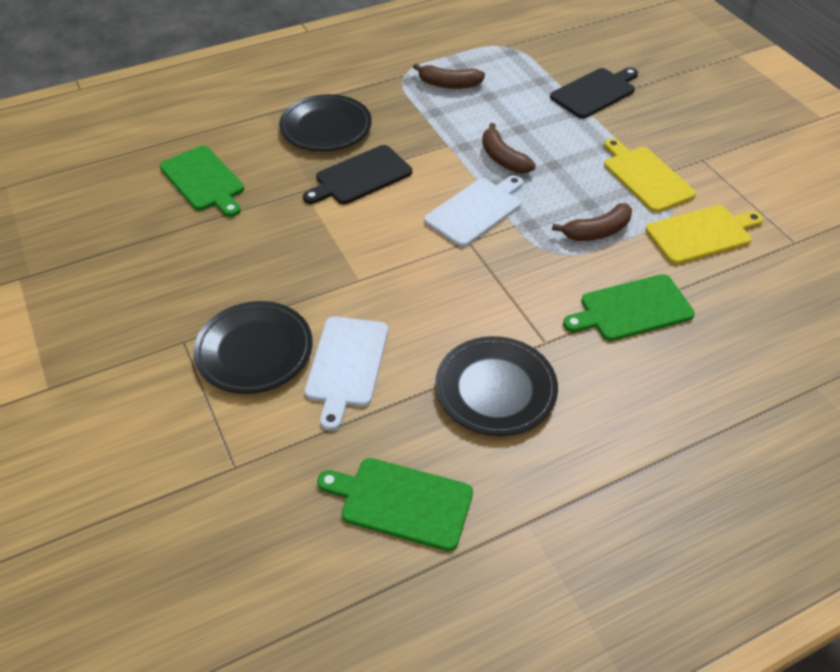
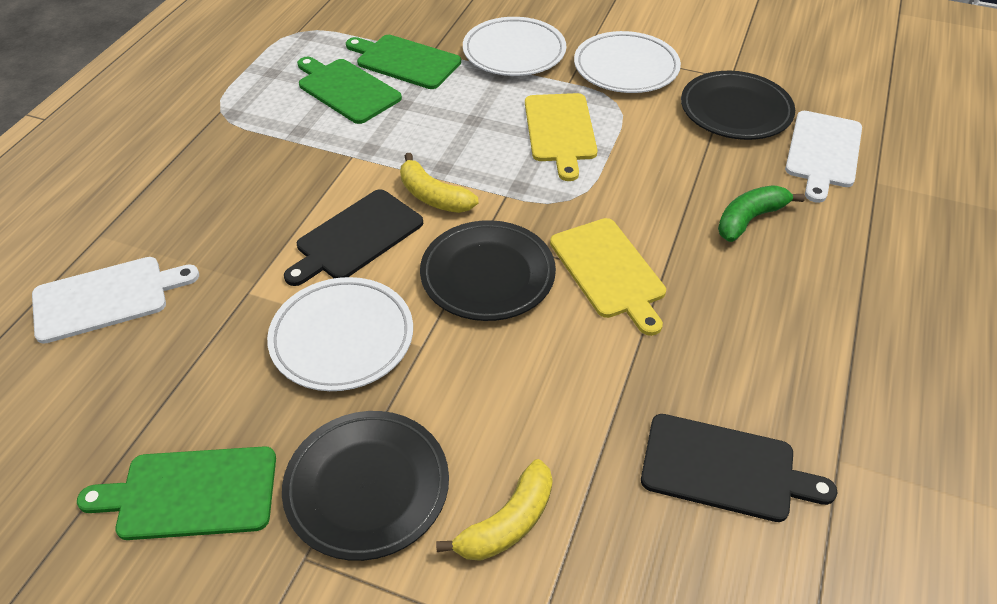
brown banana: 3 -> 0
green banana: 0 -> 1
white plate: 0 -> 3
yellow banana: 0 -> 2

